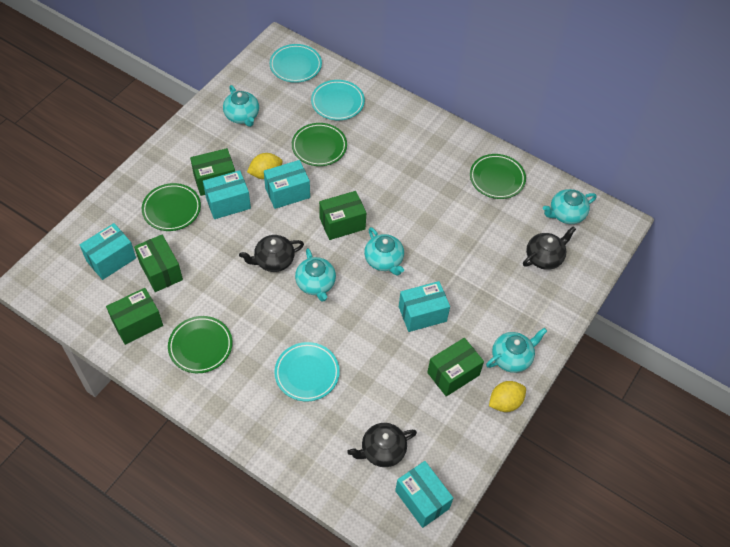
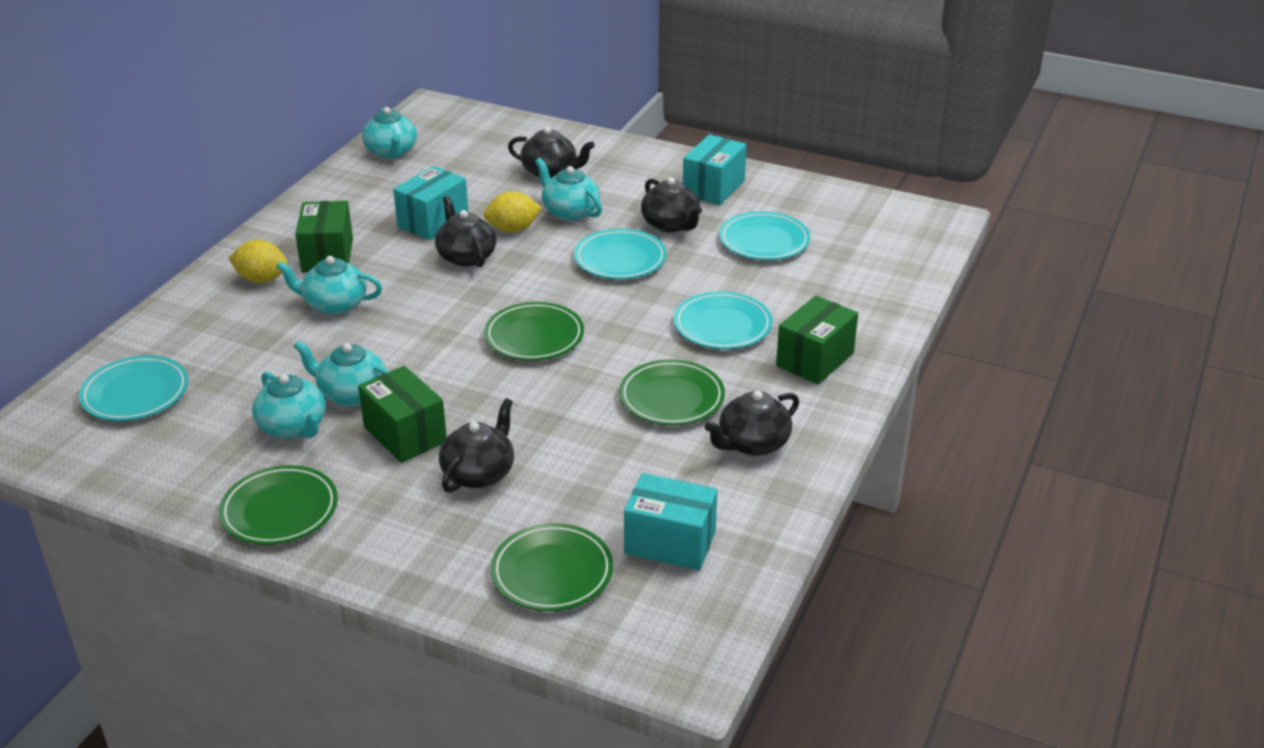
black teapot: 3 -> 5
green box: 5 -> 3
turquoise box: 5 -> 3
turquoise plate: 3 -> 4

